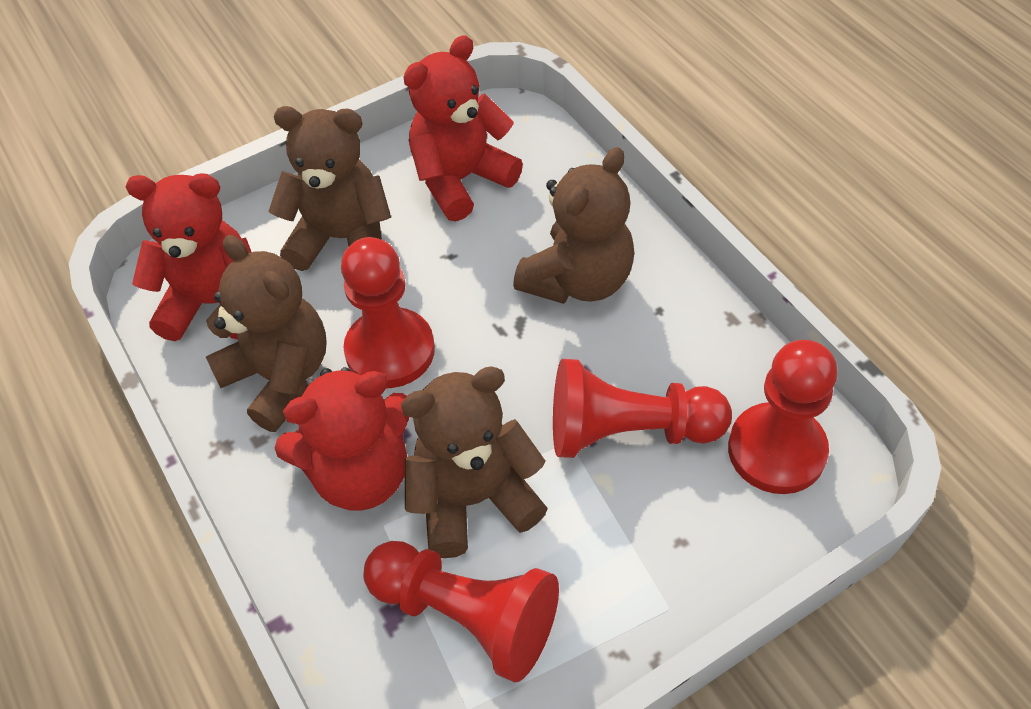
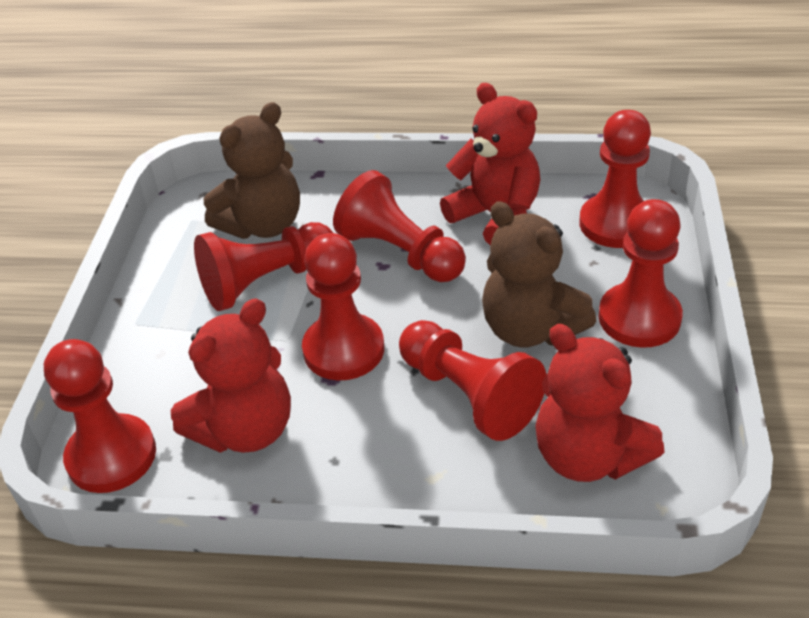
brown teddy bear: 4 -> 2
red pawn: 4 -> 7

